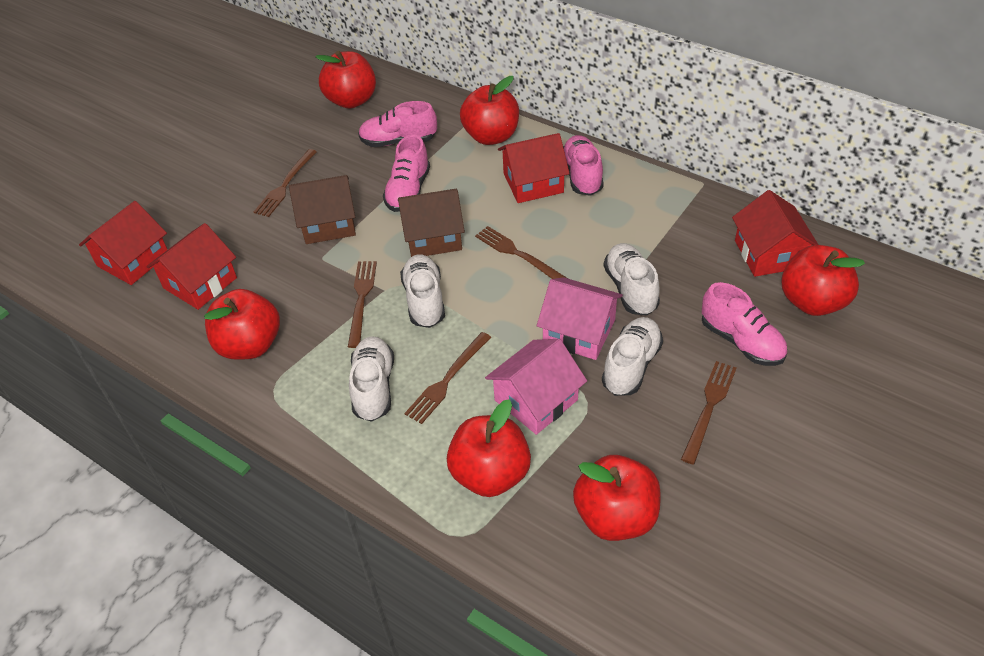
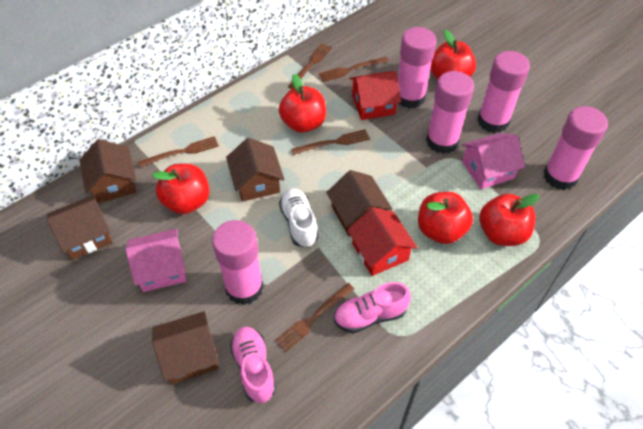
brown house: 2 -> 5
pink glue stick: 0 -> 5
pink shoe: 4 -> 2
red apple: 6 -> 5
red house: 4 -> 2
white shoe: 4 -> 1

